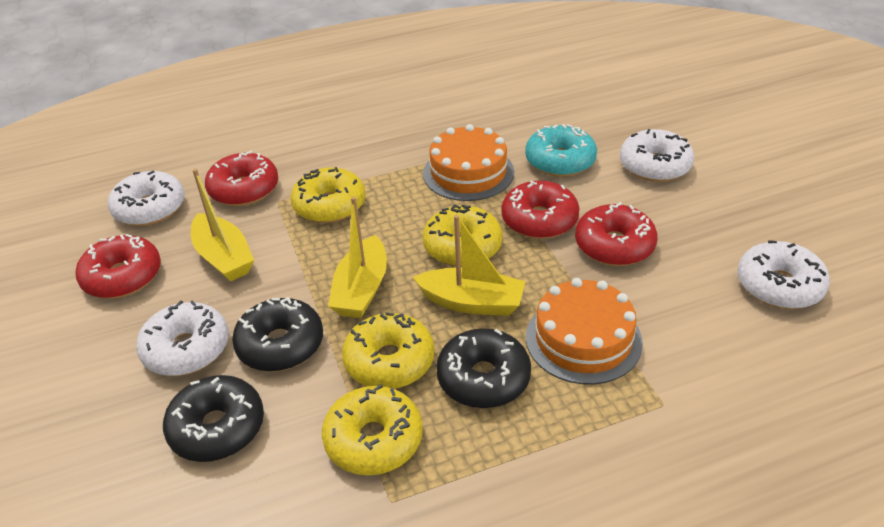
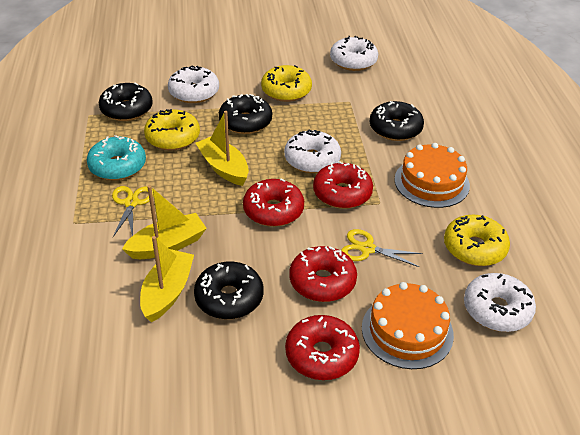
black donut: 3 -> 4
yellow donut: 4 -> 3
yellow scissors: 0 -> 2

